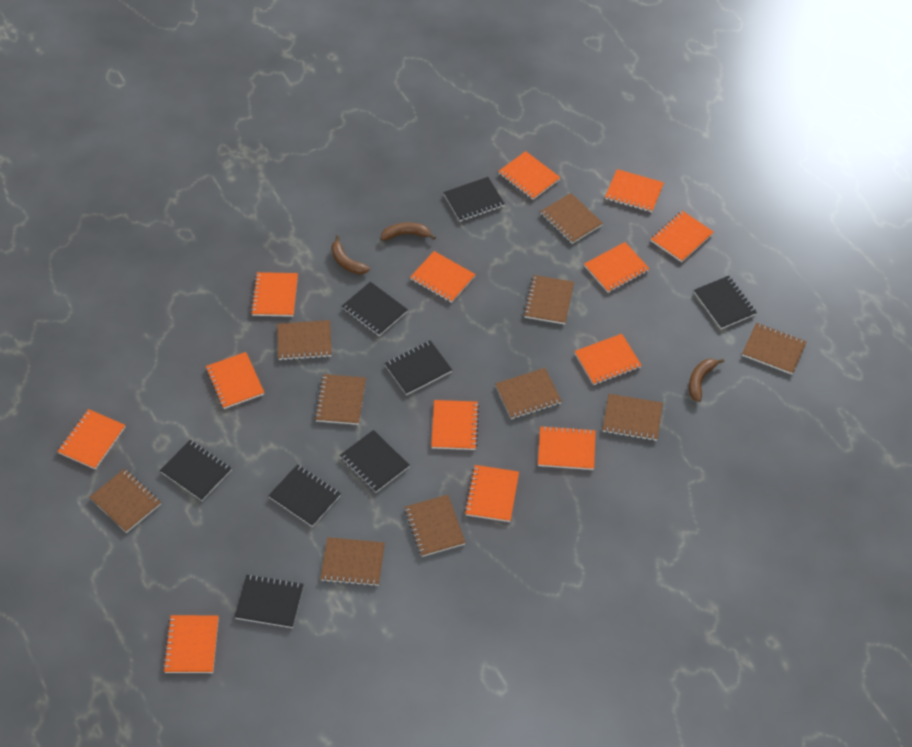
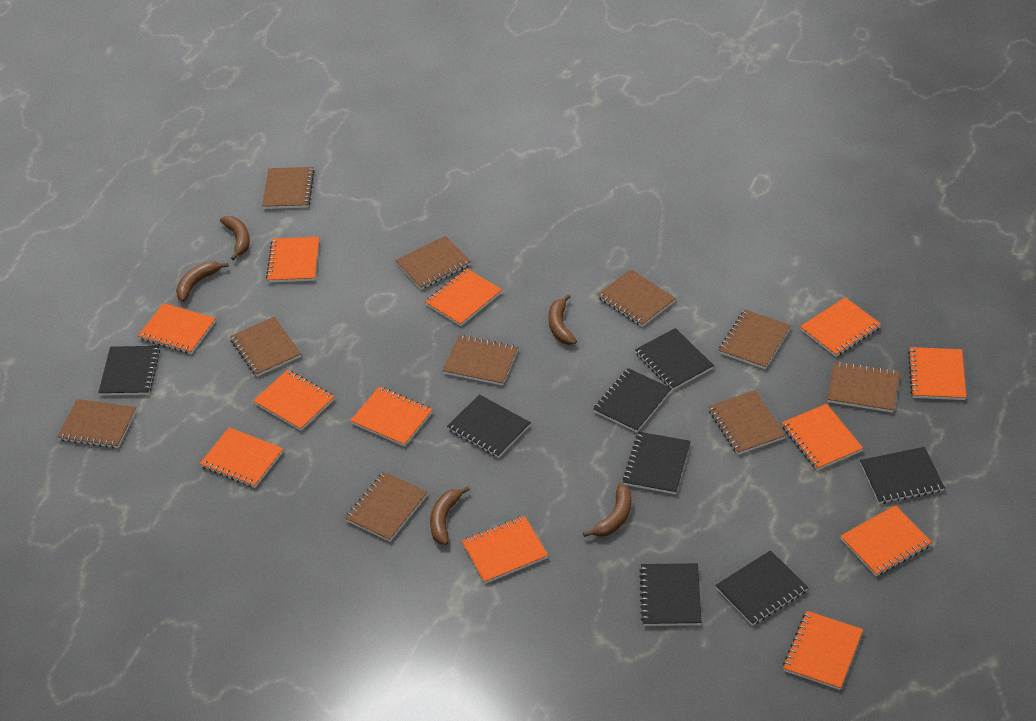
brown banana: 3 -> 5
orange notebook: 13 -> 12

